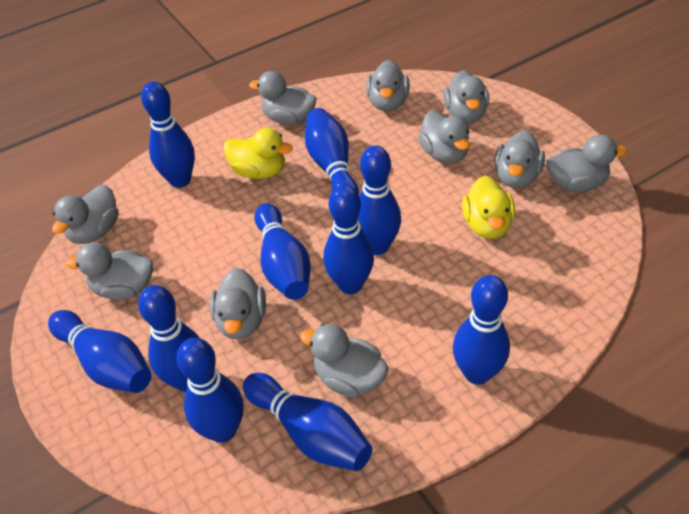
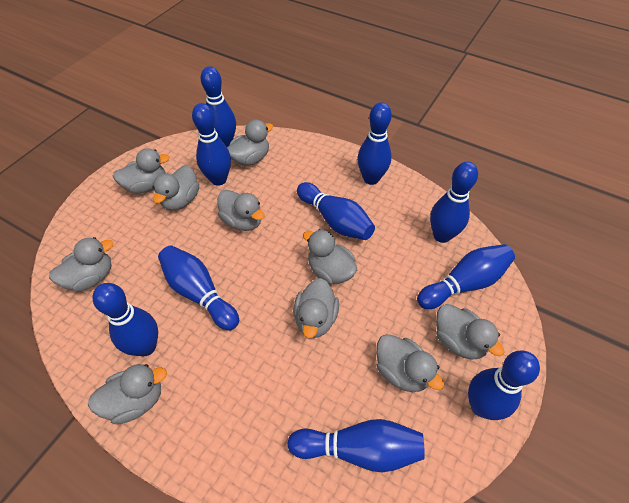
yellow duck: 2 -> 0

